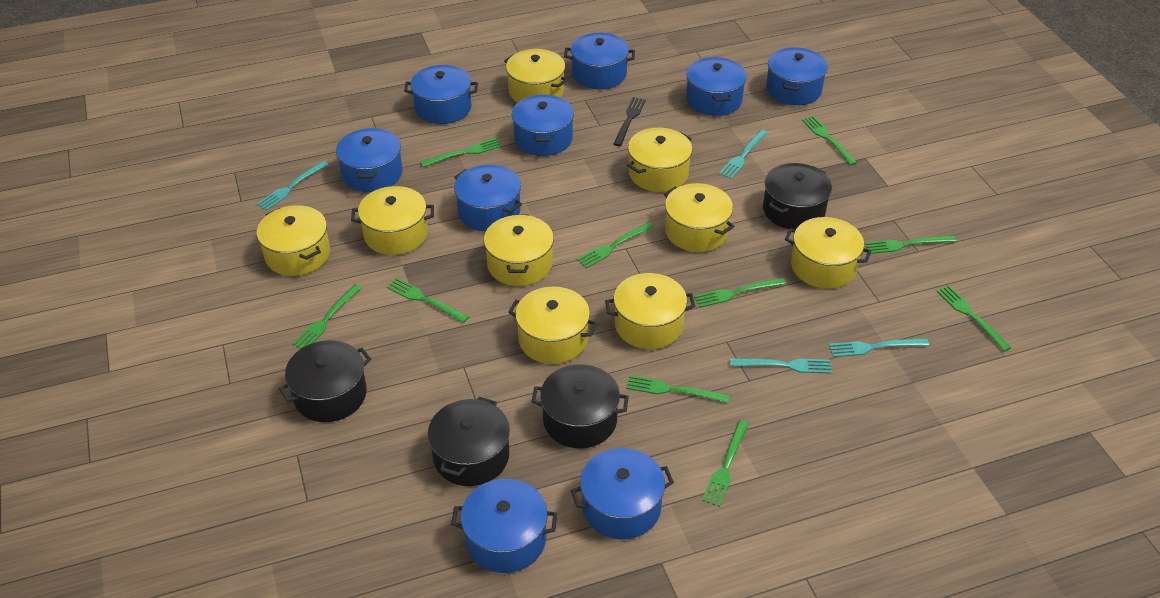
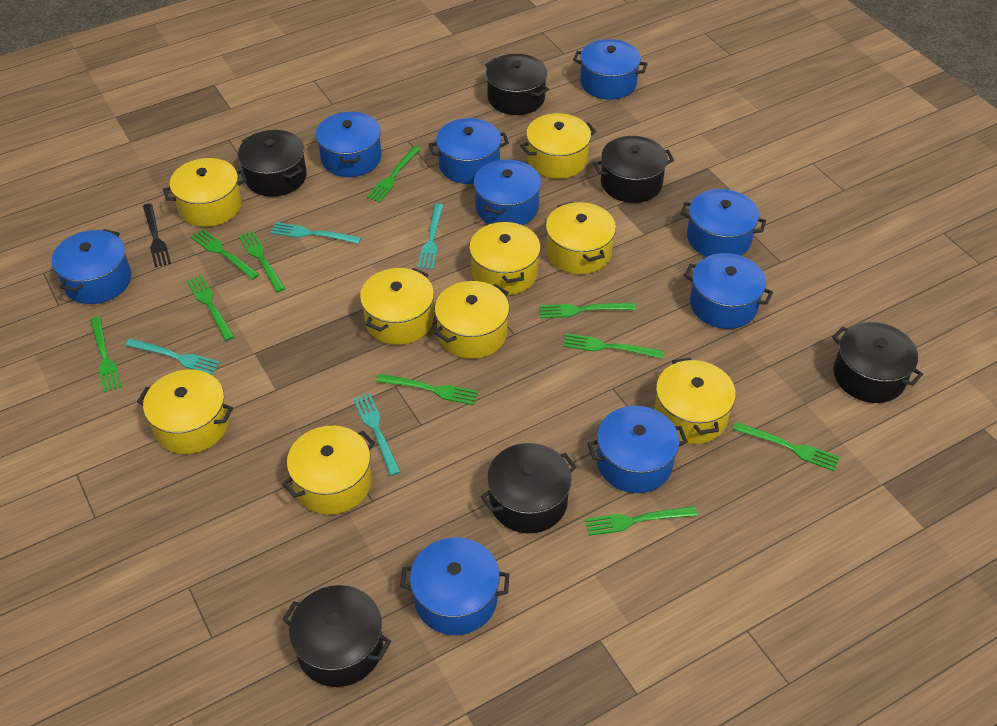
black pot: 4 -> 6

